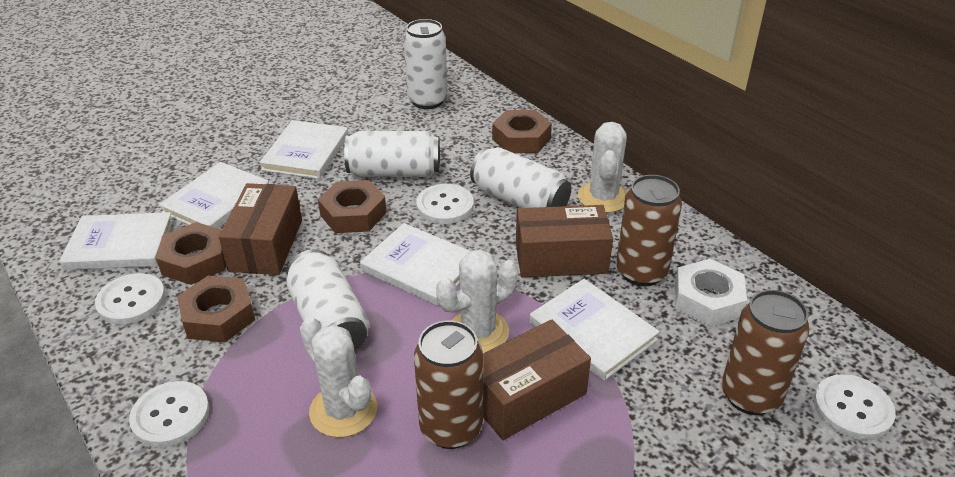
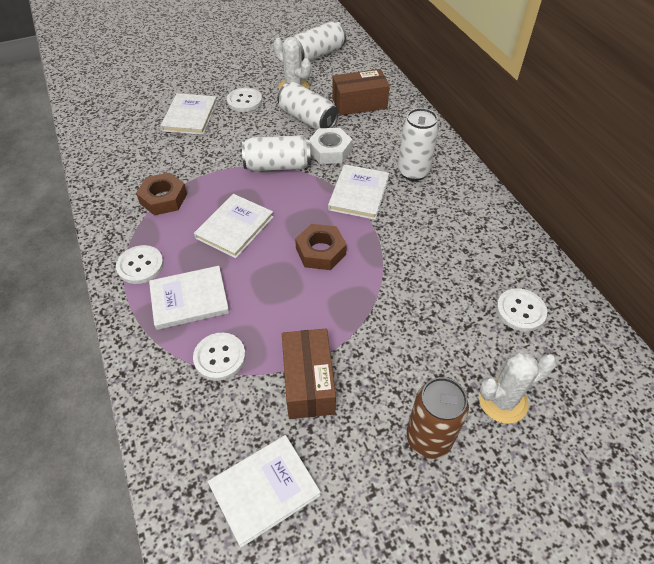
brown box: 3 -> 2
brown can: 3 -> 1
brown nut: 4 -> 2
white cactus: 3 -> 2

